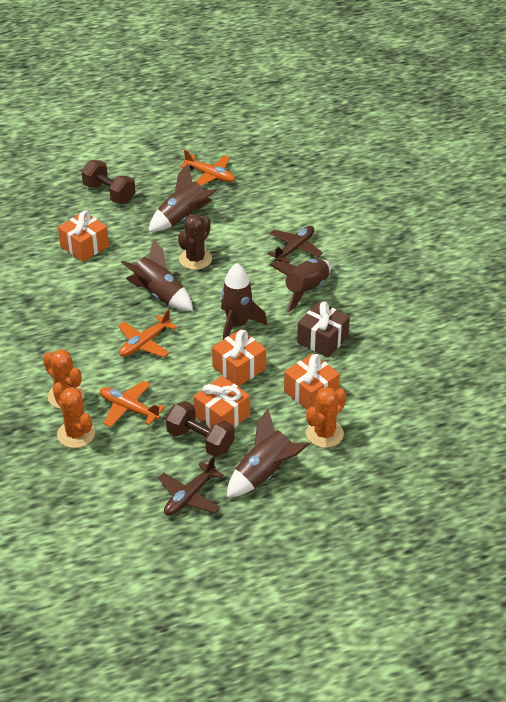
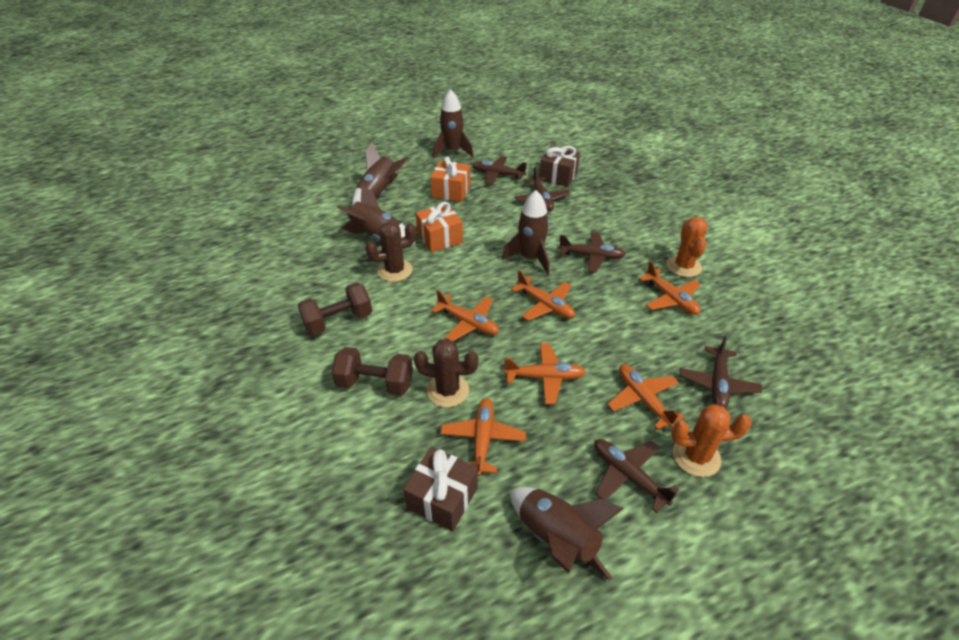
brown cactus: 1 -> 2
brown gift: 1 -> 2
brown plane: 2 -> 5
orange cactus: 3 -> 2
orange gift: 4 -> 2
orange plane: 3 -> 6

